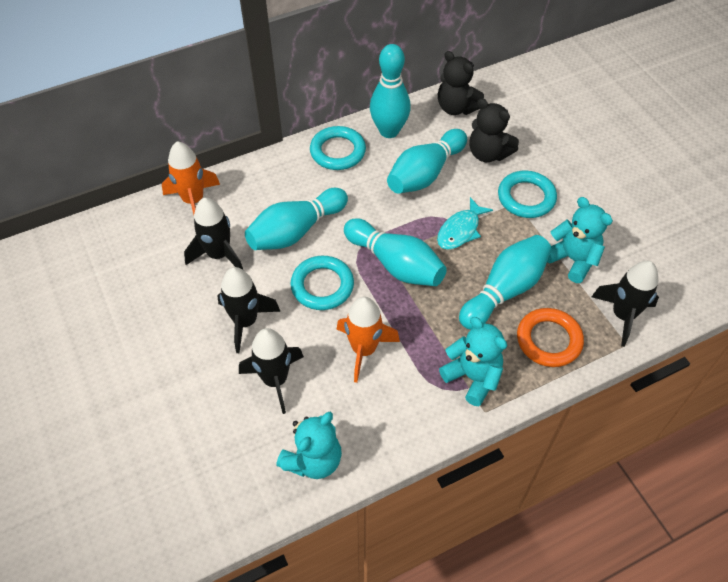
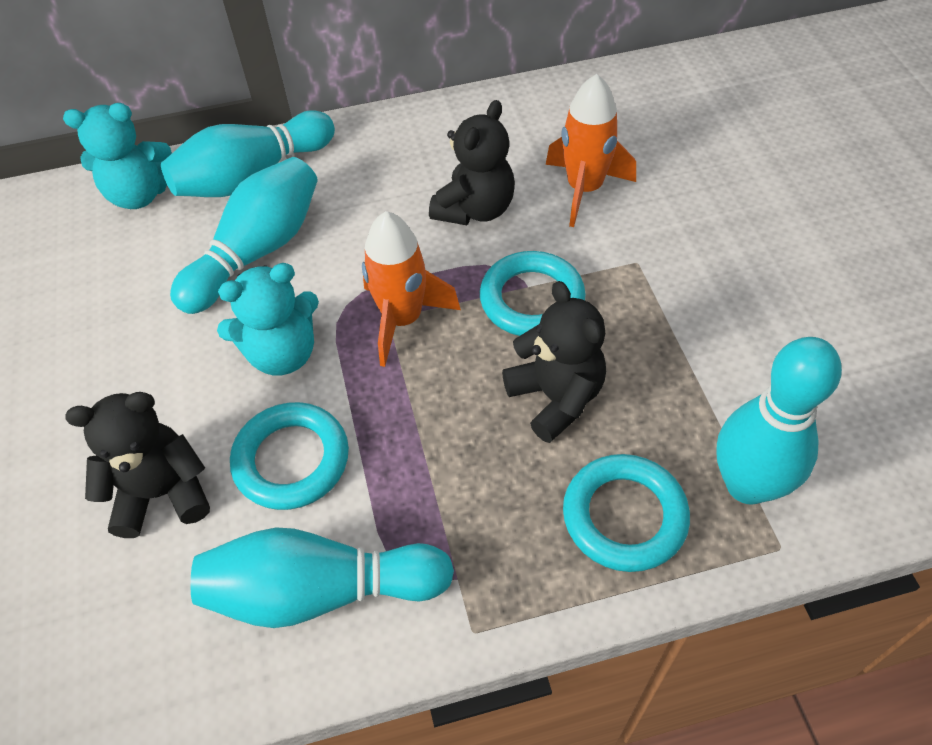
black rocket: 4 -> 0
black teddy bear: 2 -> 3
orange ring: 1 -> 0
turquoise bowling pin: 5 -> 4
turquoise fish: 1 -> 0
turquoise teddy bear: 3 -> 2

